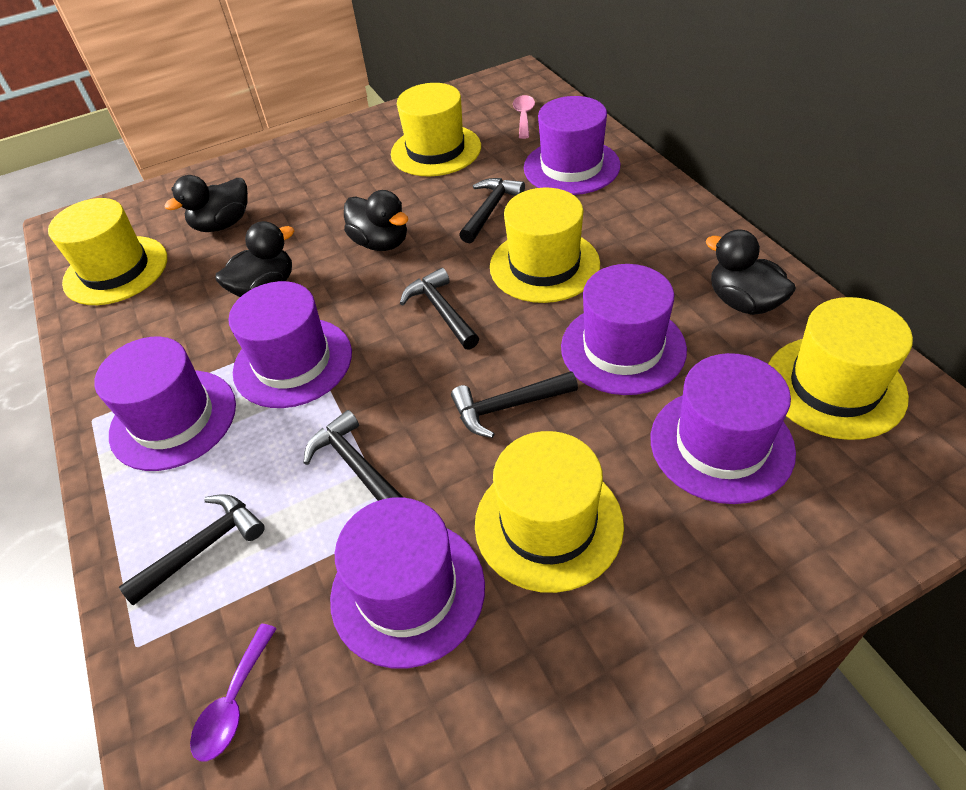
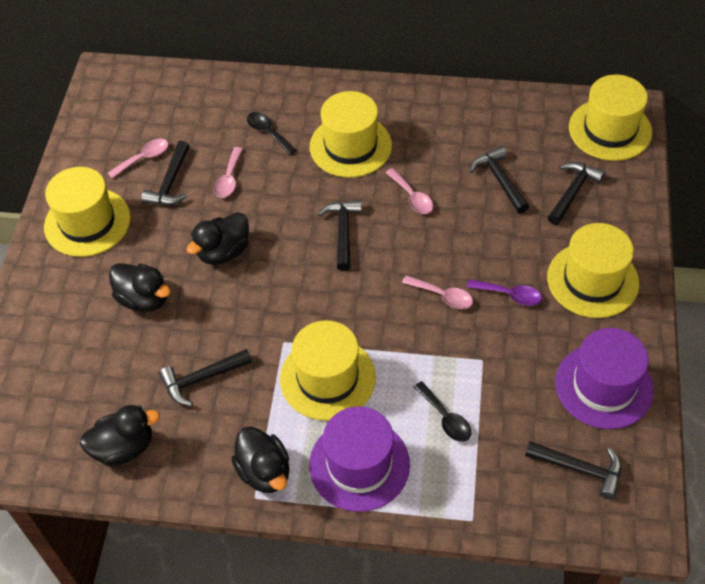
black hammer: 5 -> 6
black spoon: 0 -> 2
pink spoon: 1 -> 4
purple hat: 6 -> 2

